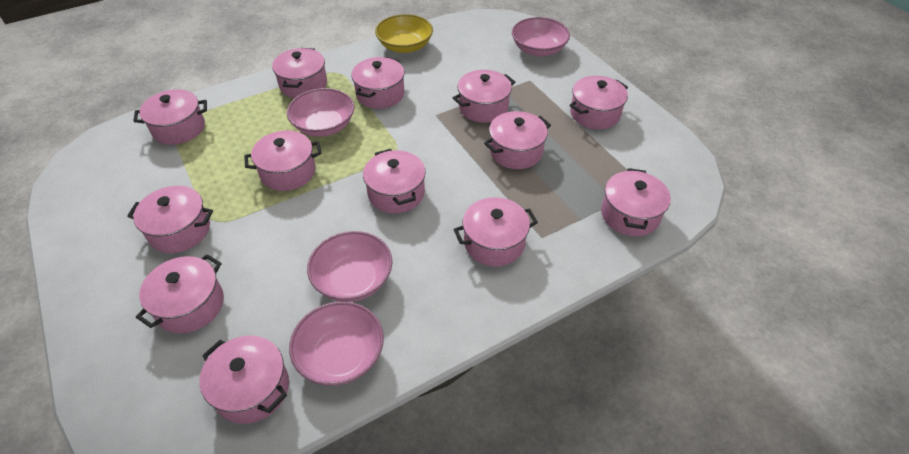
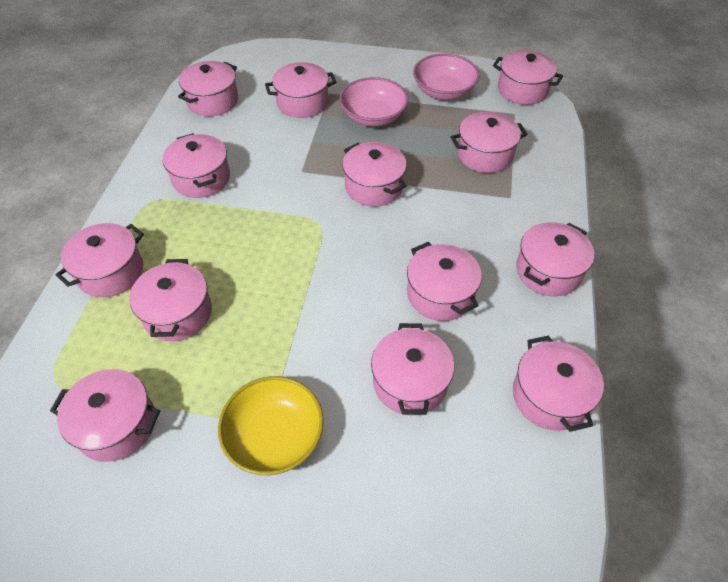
pink bowl: 4 -> 2

